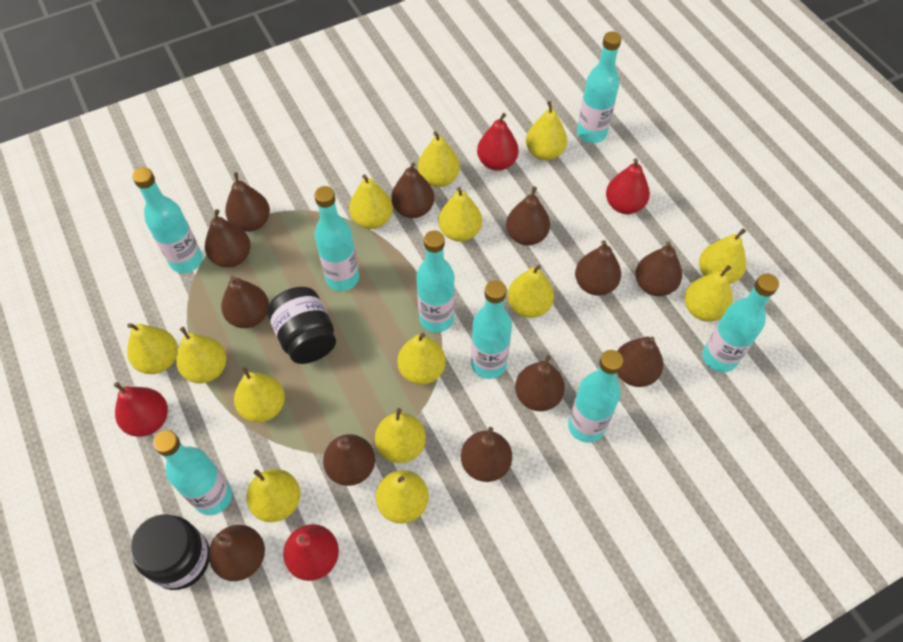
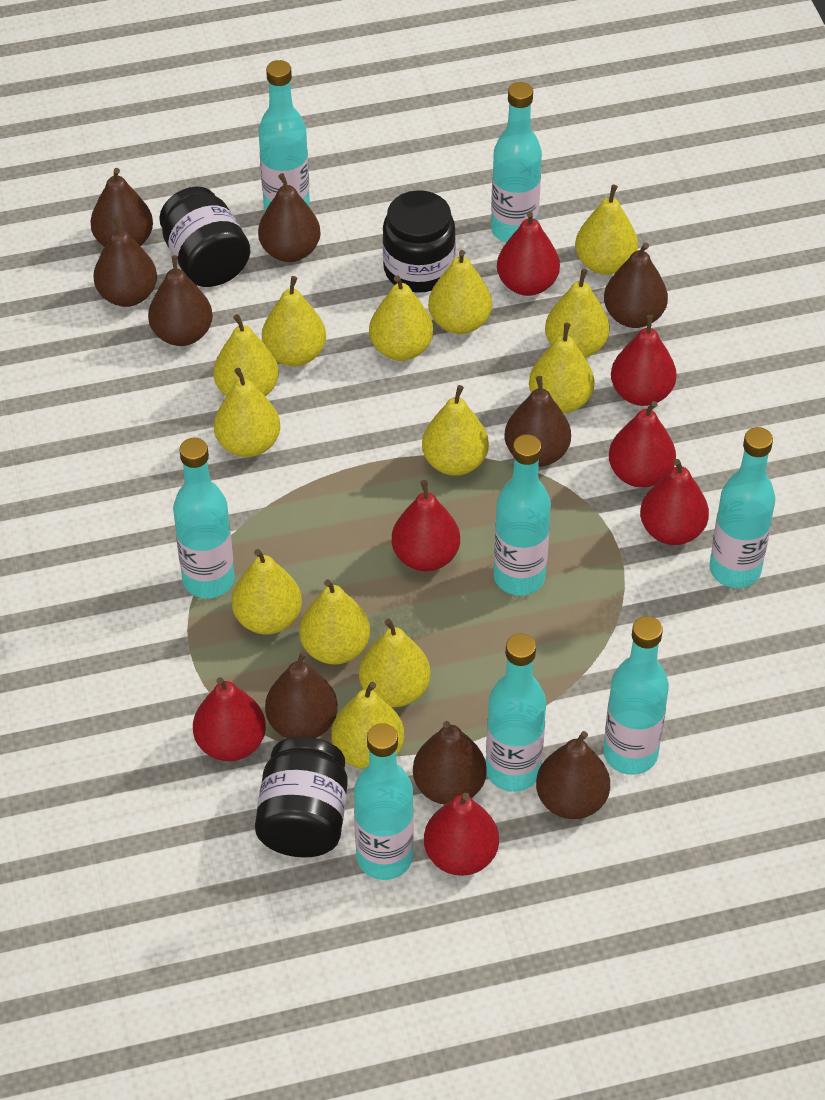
black jar: 2 -> 3
brown pear: 12 -> 9
red pear: 4 -> 7
yellow pear: 14 -> 13

